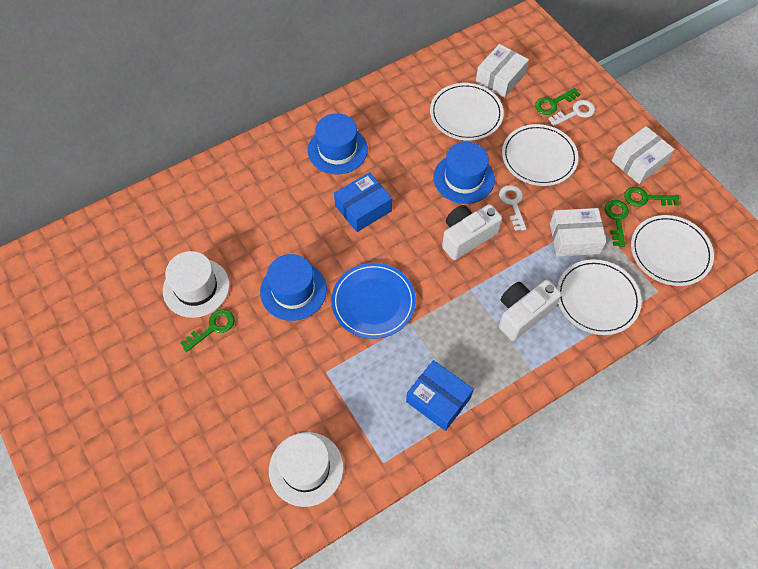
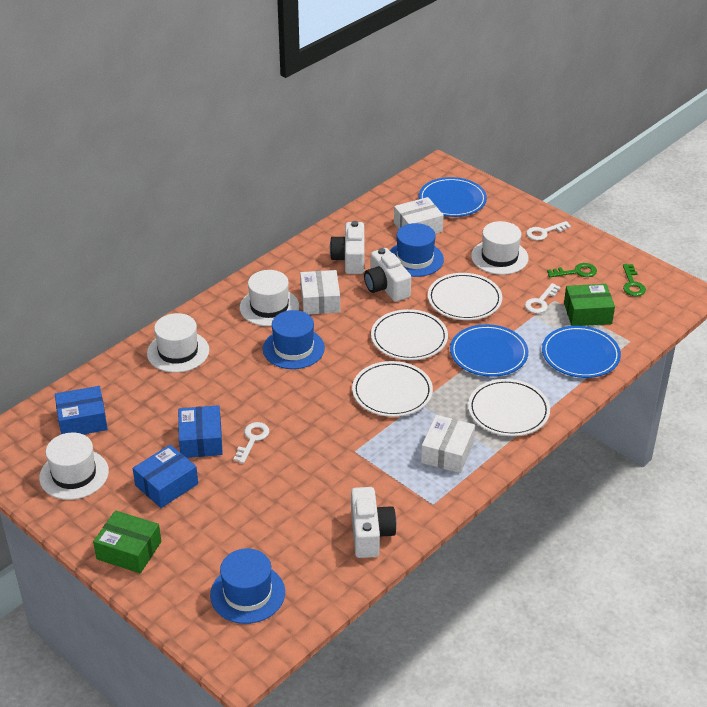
blue box: 2 -> 3
blue plate: 1 -> 3
green box: 0 -> 2
green key: 4 -> 2
white camera: 2 -> 3
white hat: 2 -> 4
white key: 2 -> 3

